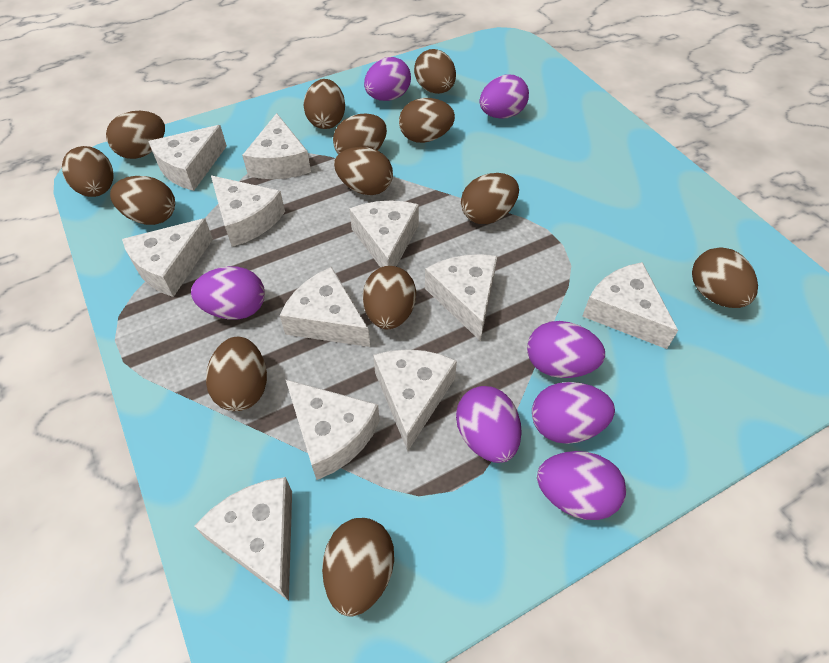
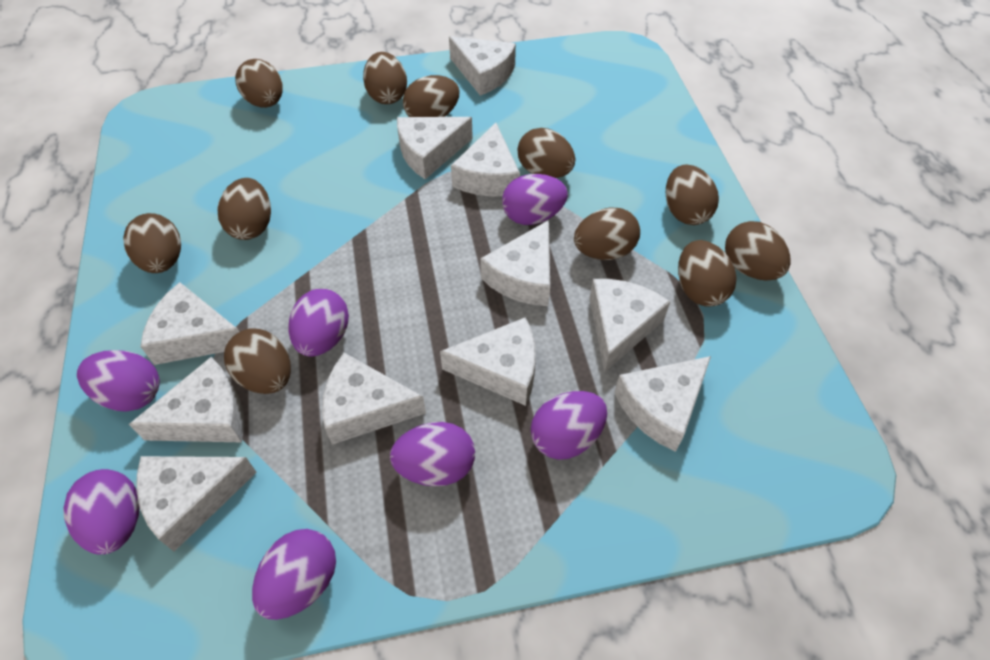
brown egg: 13 -> 11

